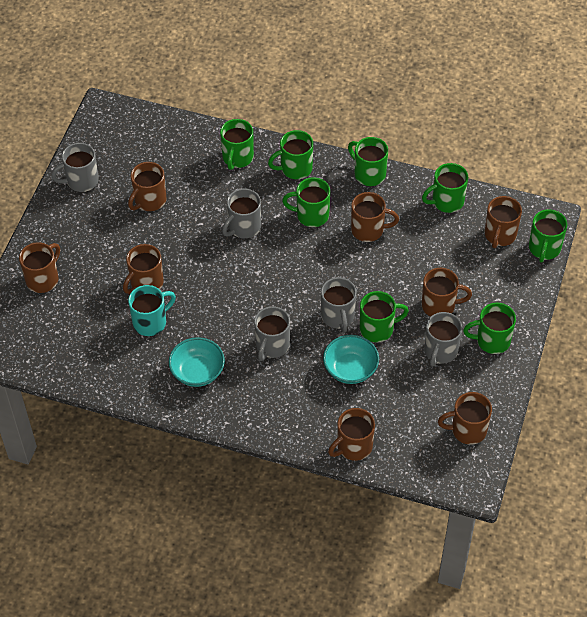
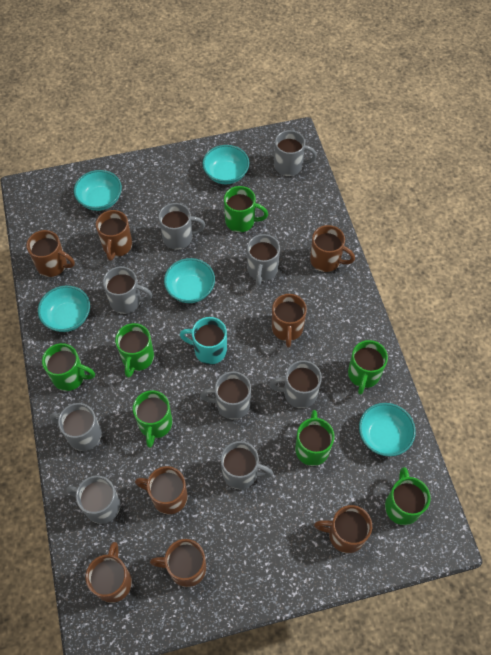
green mug: 8 -> 7
grey mug: 5 -> 9
turquoise bowl: 2 -> 5

